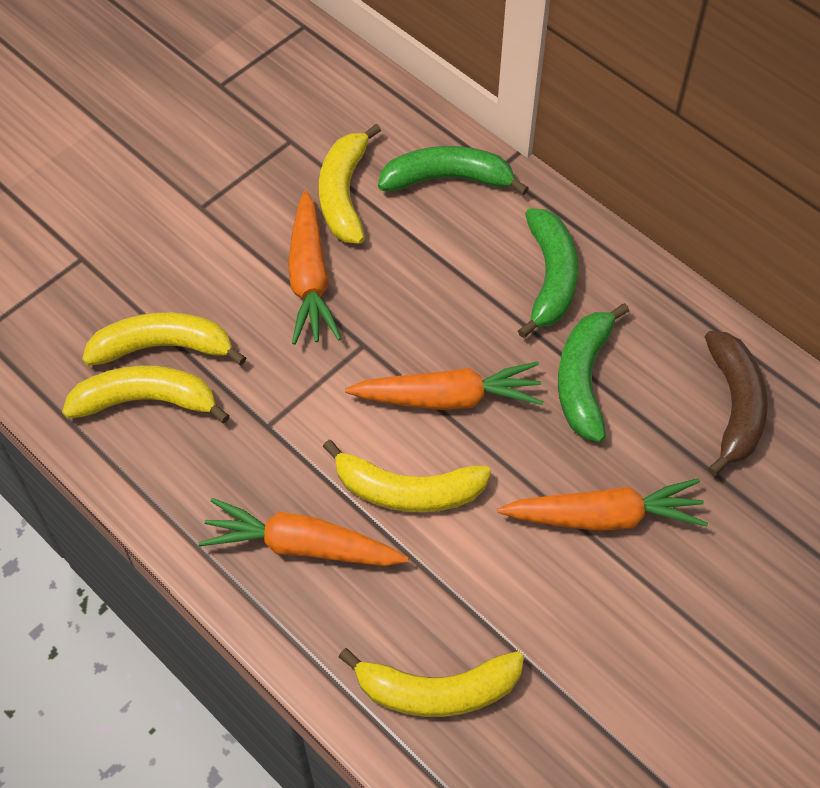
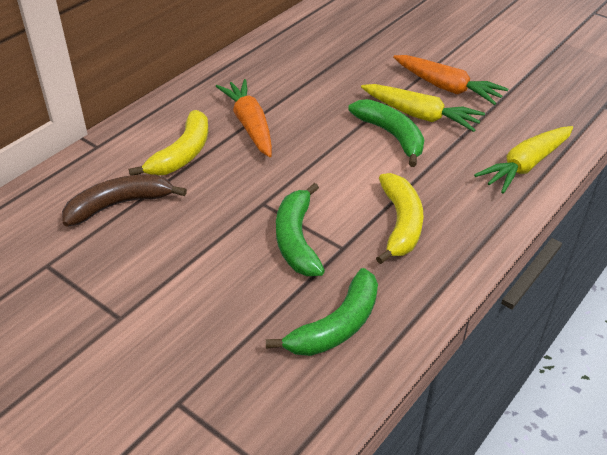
orange carrot: 4 -> 2
yellow banana: 5 -> 2
yellow carrot: 0 -> 2

